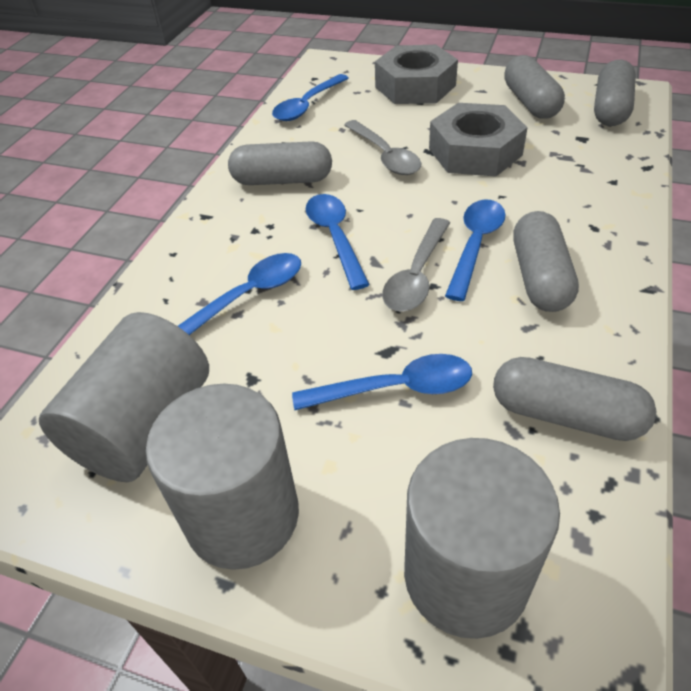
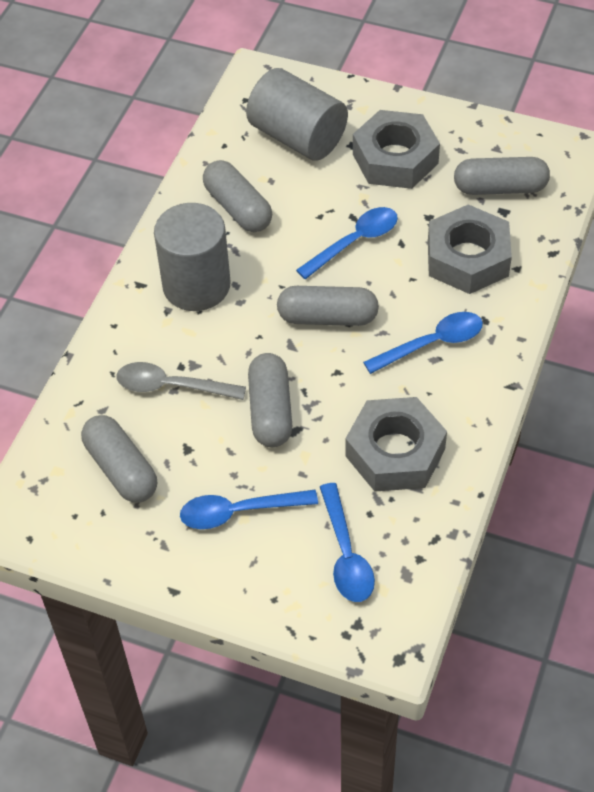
blue spoon: 5 -> 4
grey cylinder: 3 -> 2
grey nut: 2 -> 3
grey spoon: 2 -> 1

